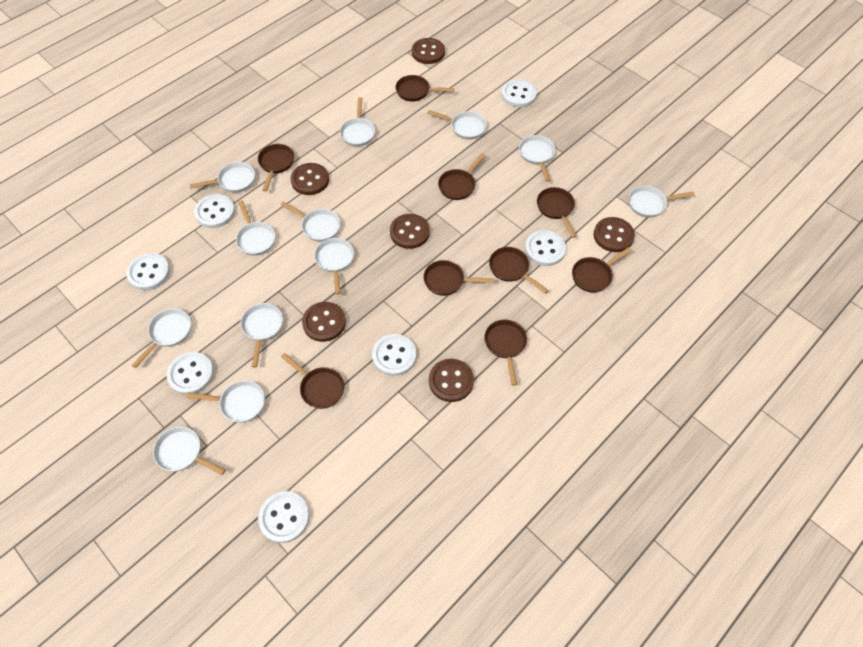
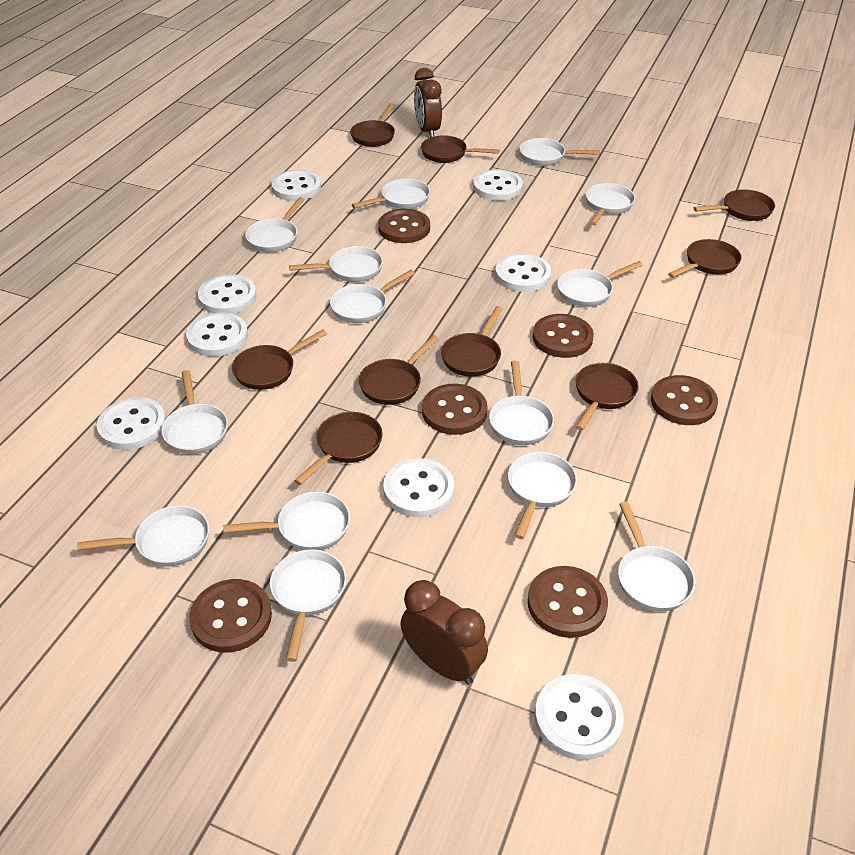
brown clock: 0 -> 2
white button: 7 -> 8
white pan: 12 -> 14

